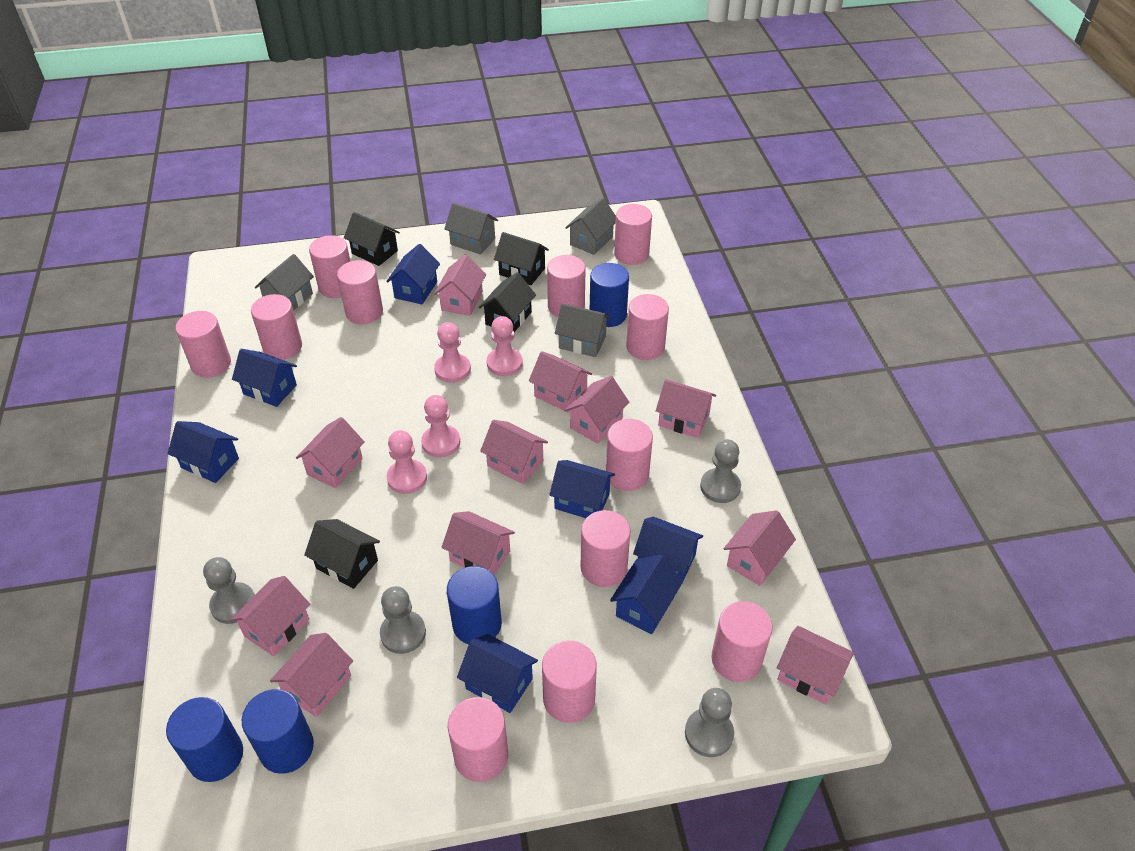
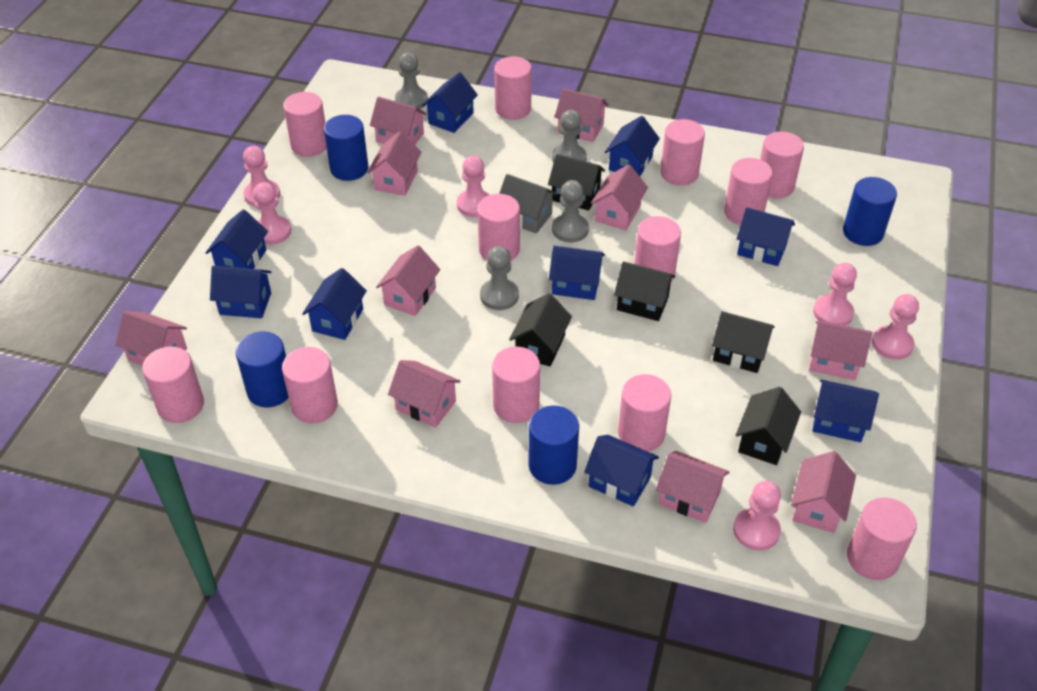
black house: 4 -> 5
blue house: 7 -> 9
grey house: 4 -> 1
pink house: 11 -> 10
pink pawn: 4 -> 6

